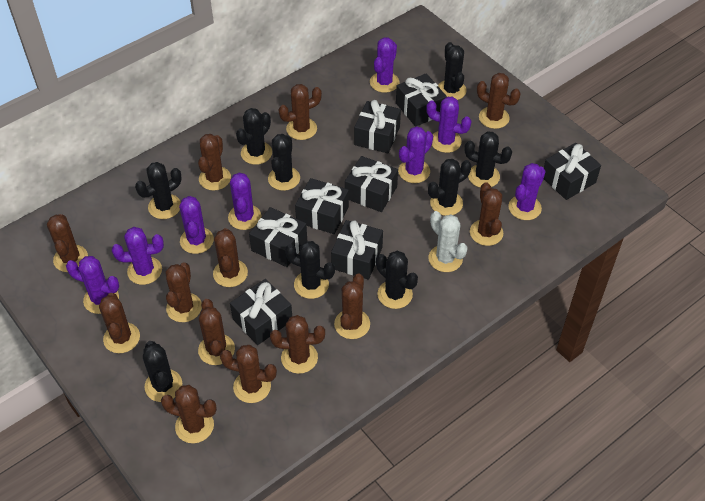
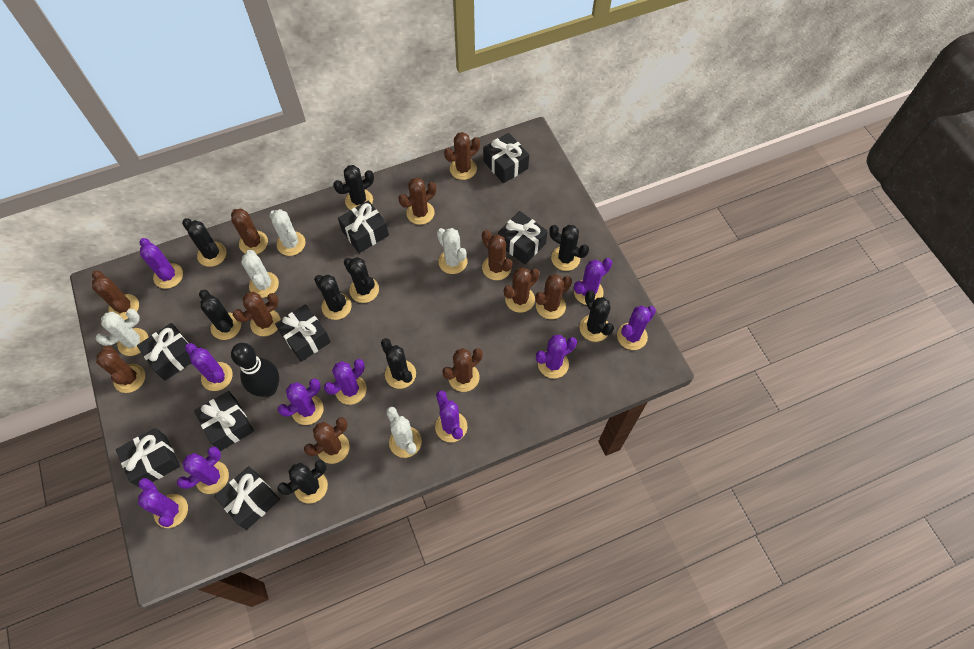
black bowling pin: 0 -> 1
brown cactus: 13 -> 11
purple cactus: 8 -> 10
white cactus: 1 -> 5

